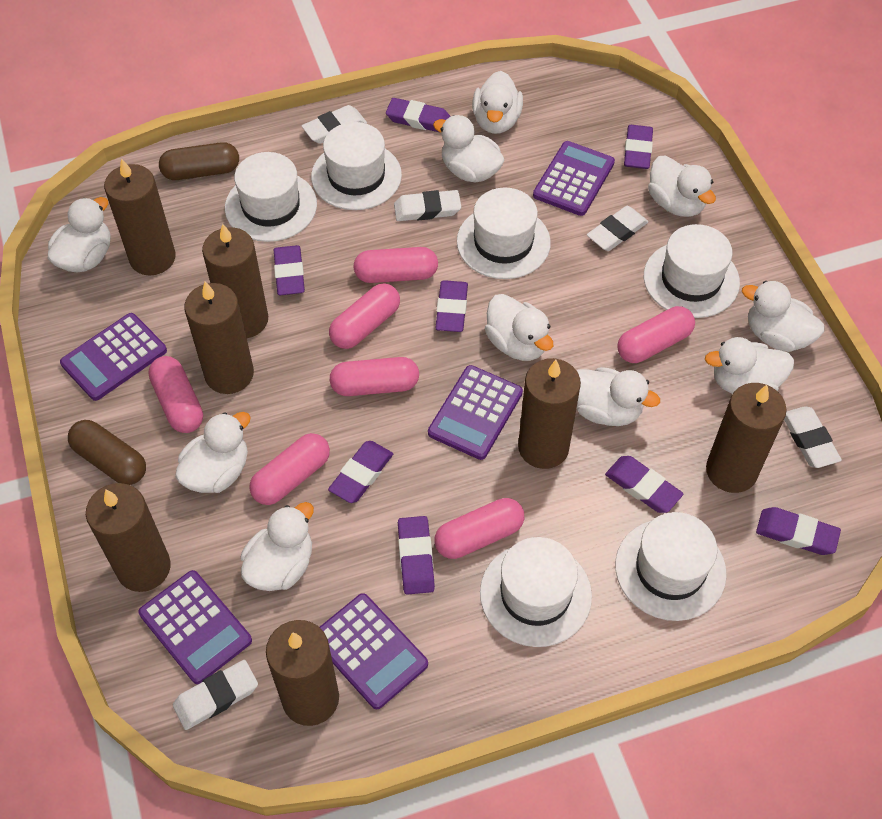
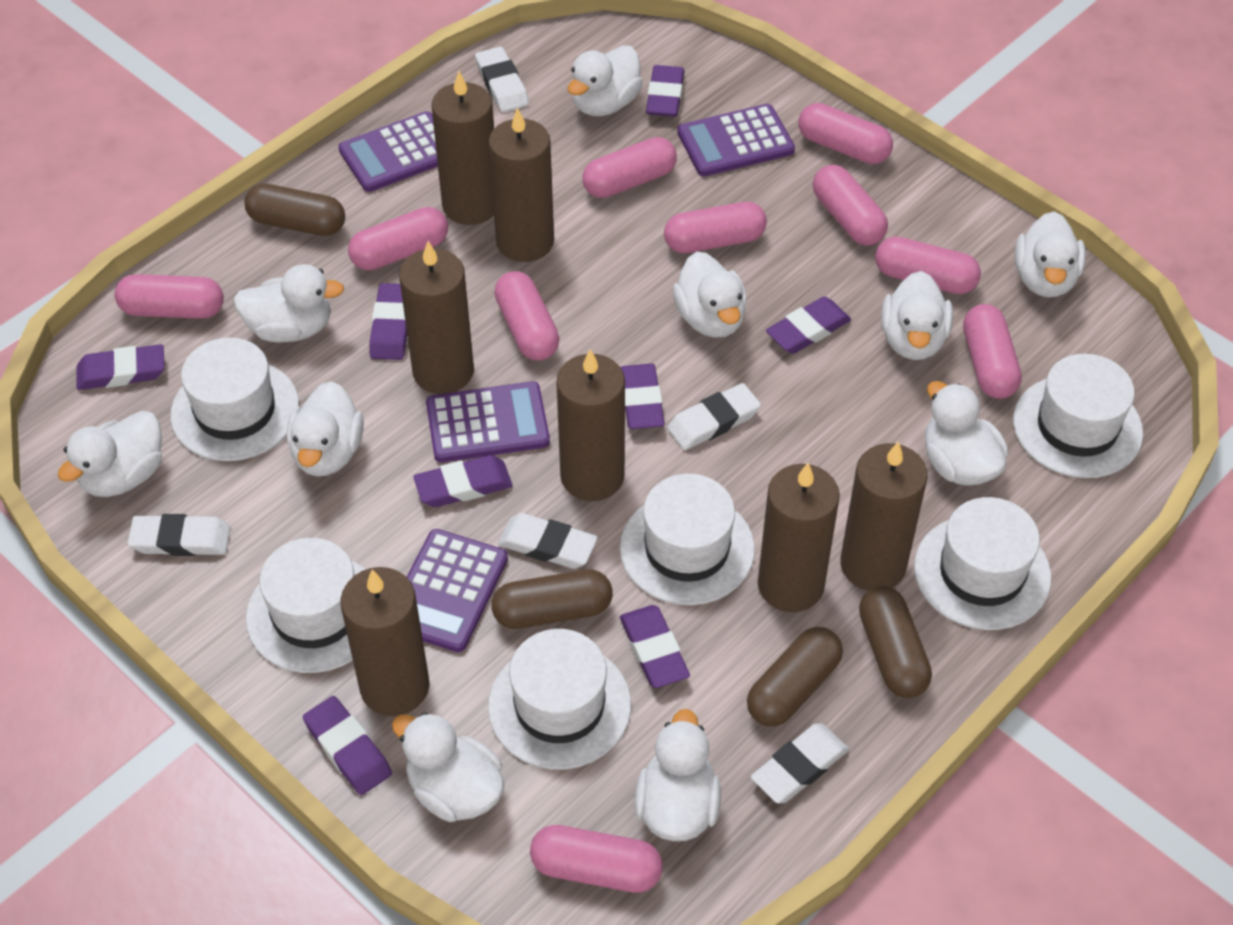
brown capsule: 2 -> 4
pink capsule: 7 -> 10
purple calculator: 5 -> 4

